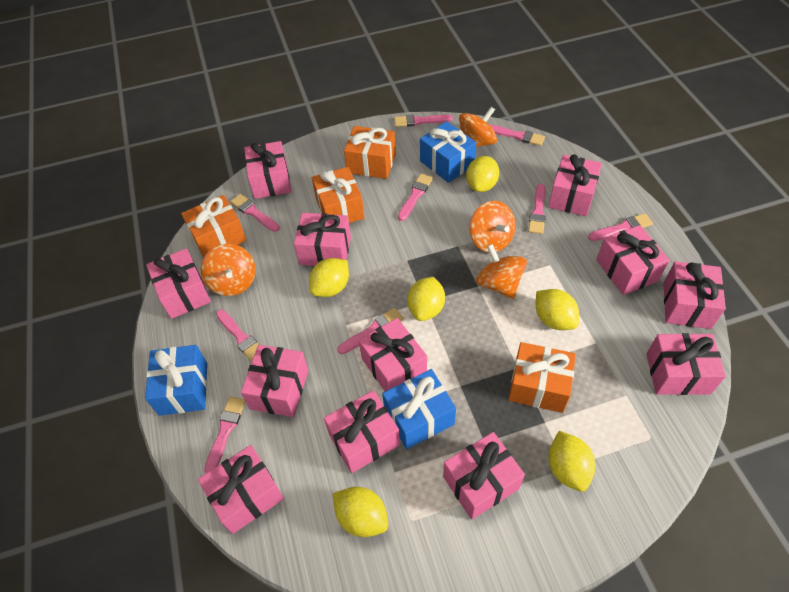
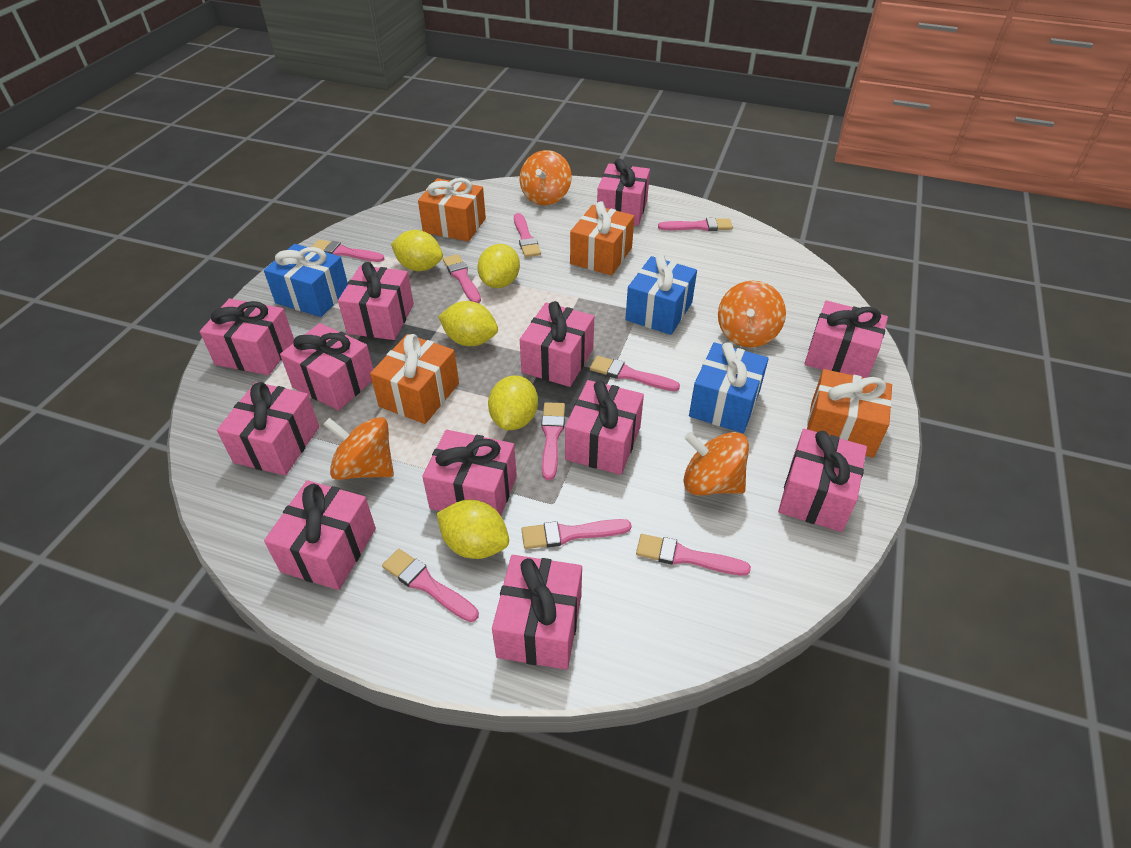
yellow lemon: 6 -> 5

